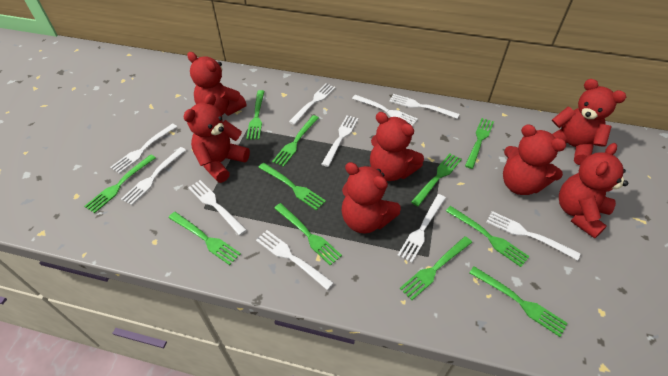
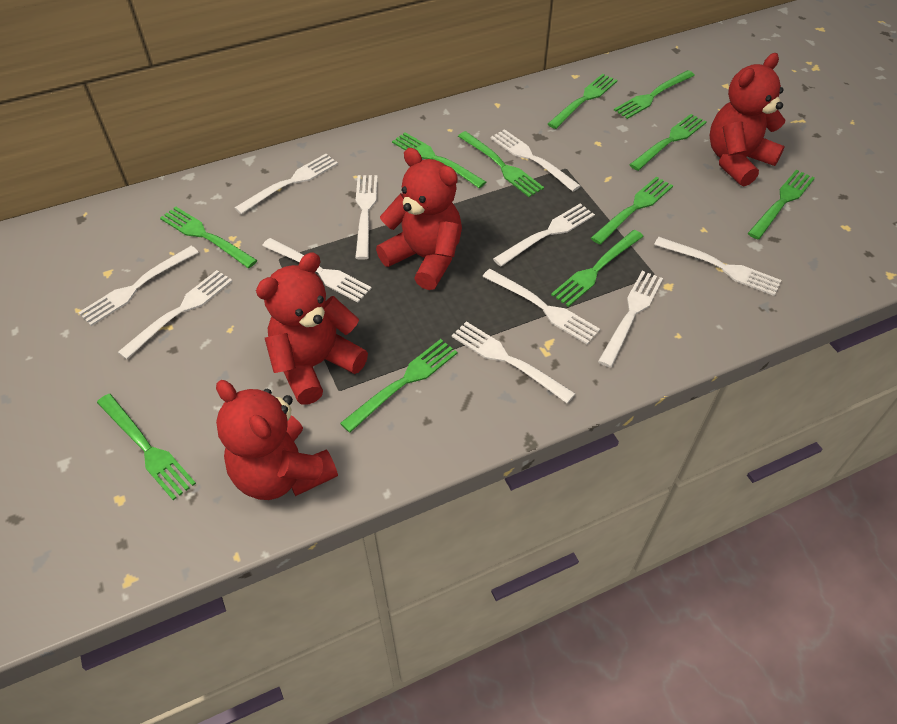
red teddy bear: 7 -> 4
white fork: 10 -> 11

